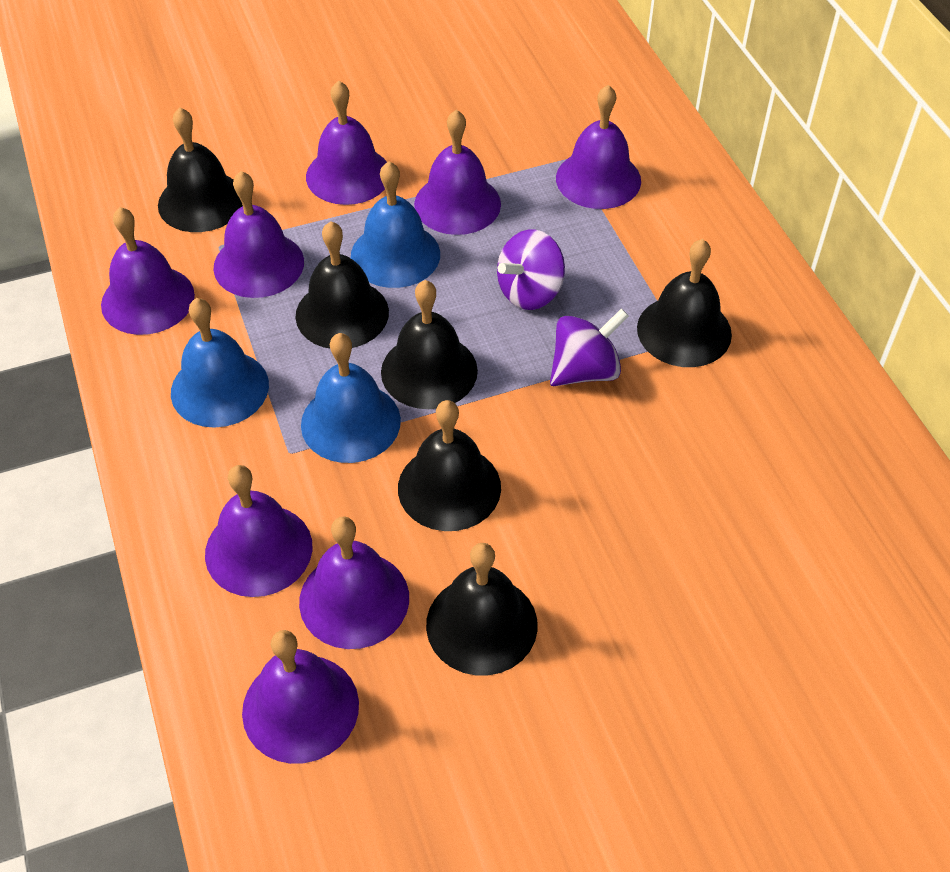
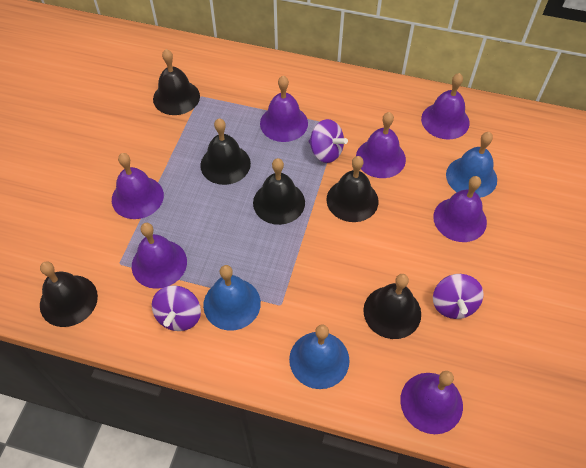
purple bell: 8 -> 7
purple spinning top: 2 -> 3

